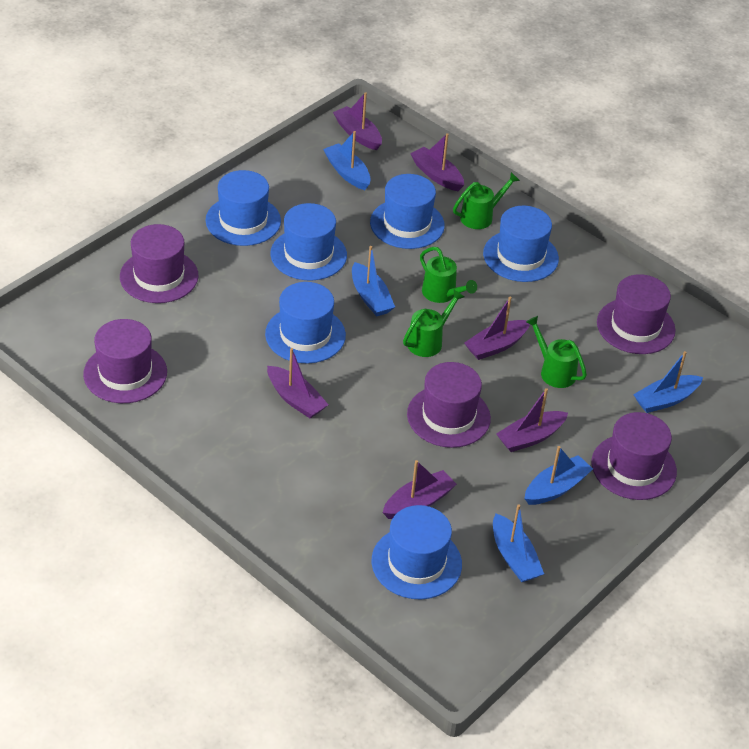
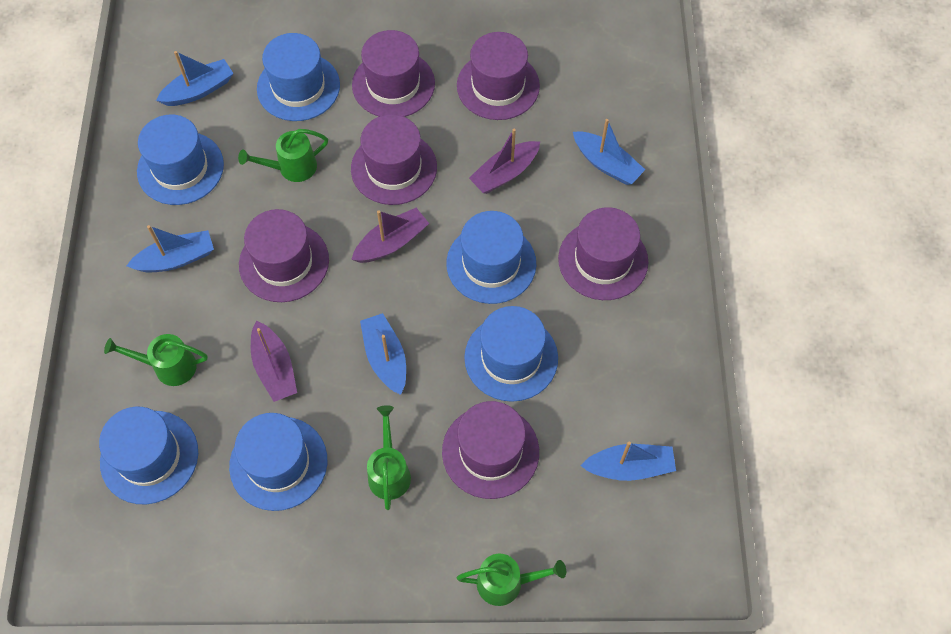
purple boat: 6 -> 3
purple hat: 5 -> 6

